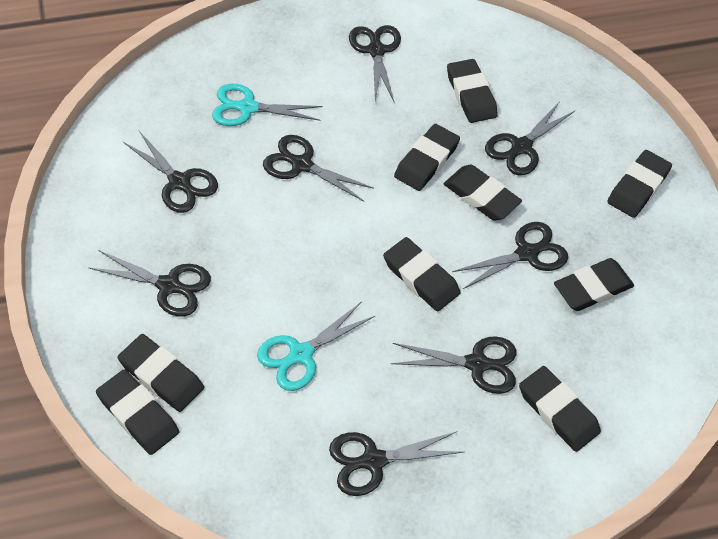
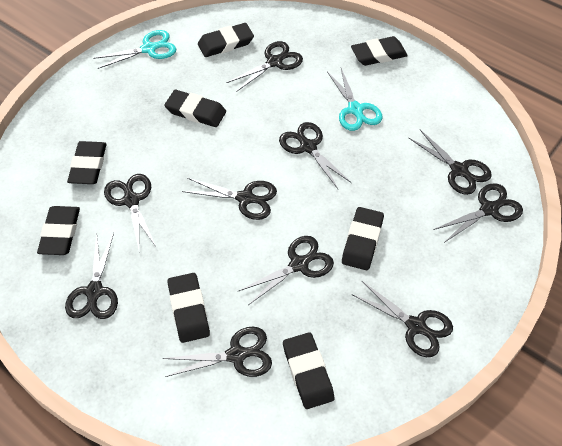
black eraser: 9 -> 8
black scissors: 8 -> 10

